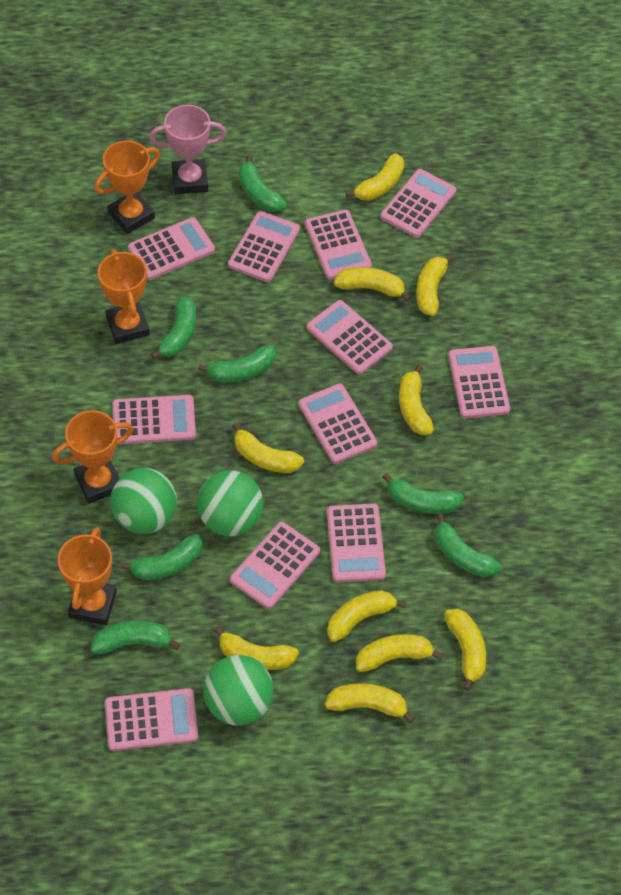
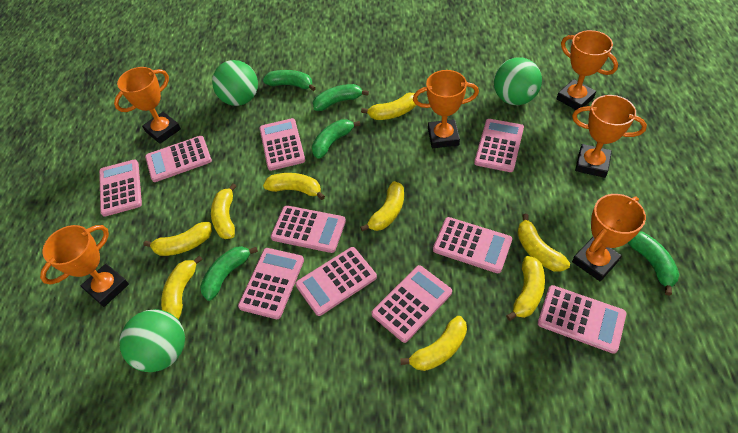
green banana: 7 -> 5
orange trophy: 4 -> 6
pink calculator: 11 -> 10
pink trophy: 1 -> 0
yellow banana: 10 -> 9

